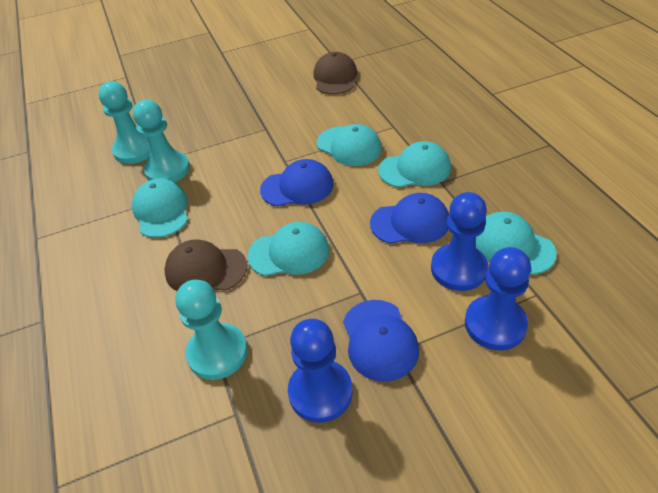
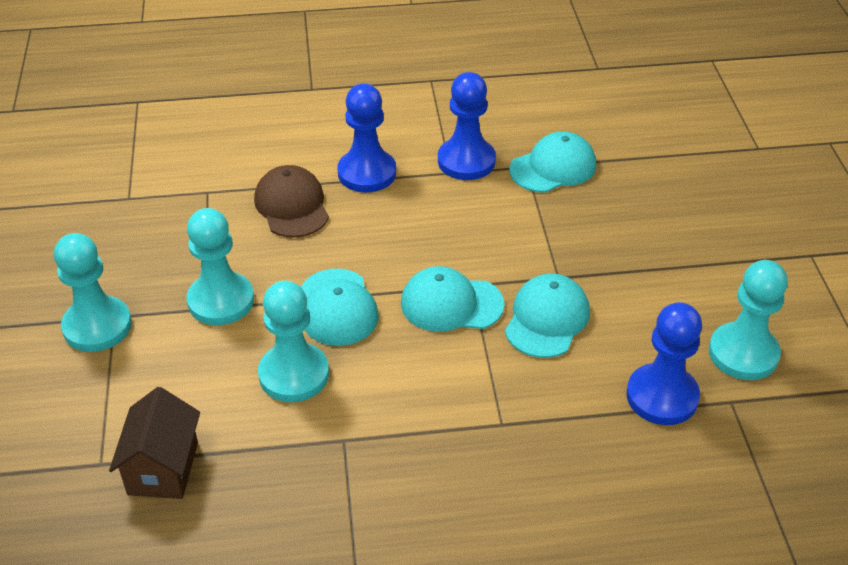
blue cap: 3 -> 0
brown cap: 2 -> 1
brown house: 0 -> 1
turquoise cap: 5 -> 4
turquoise pawn: 3 -> 4

